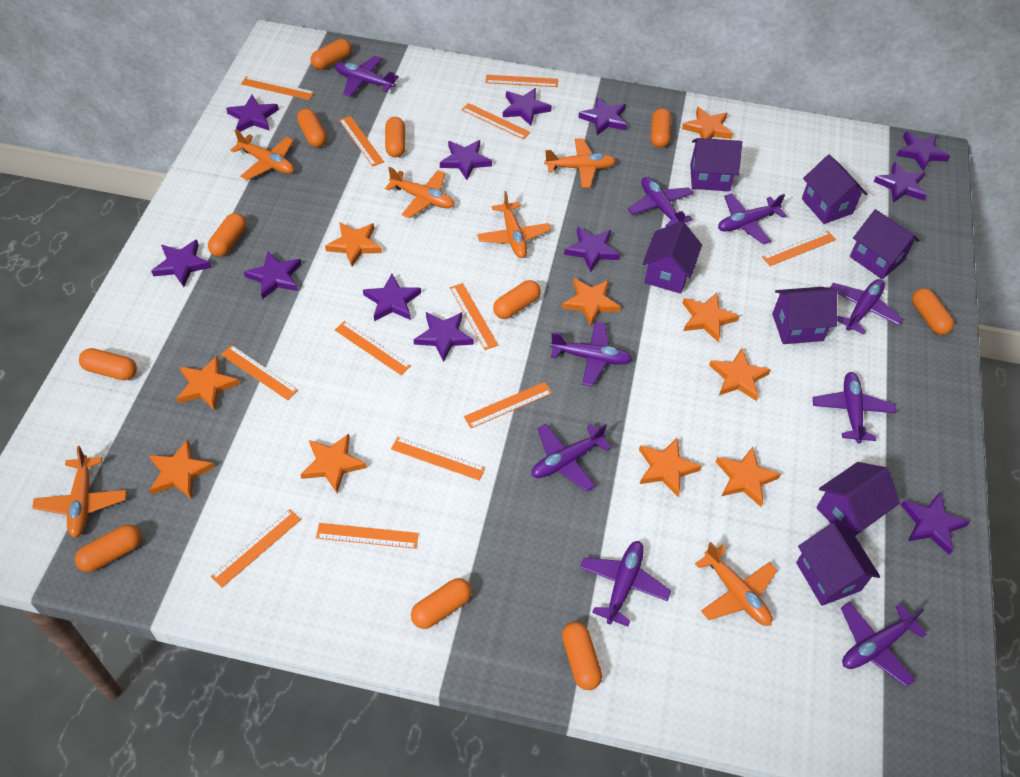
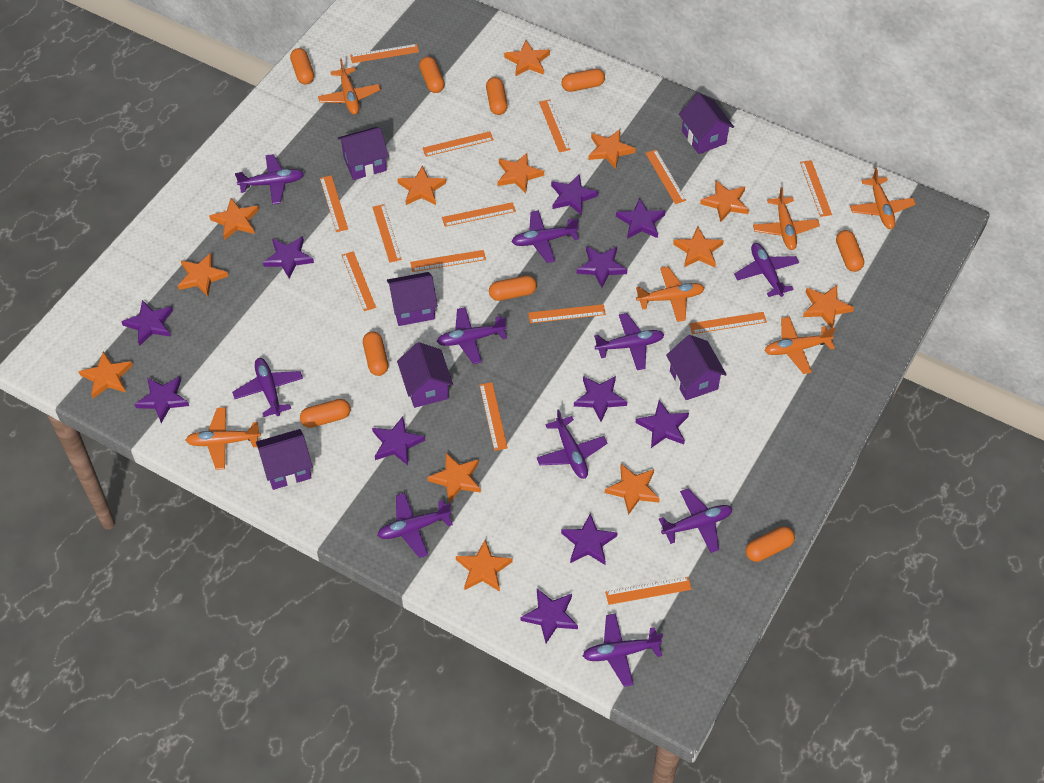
orange capsule: 11 -> 9
orange ruler: 12 -> 14
orange star: 10 -> 13
purple house: 7 -> 6
purple plane: 9 -> 10
purple star: 12 -> 11

